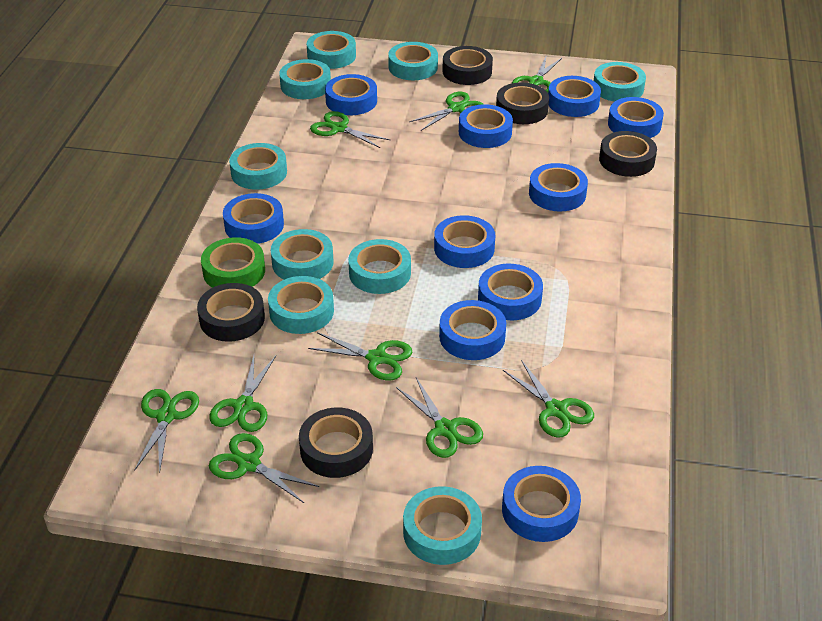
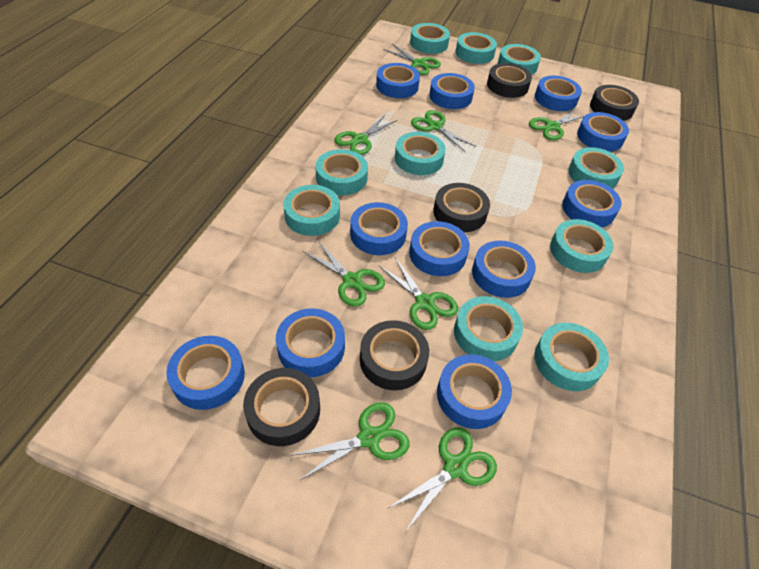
blue tape: 10 -> 11
green scissors: 9 -> 8
green tape: 1 -> 0
turquoise tape: 9 -> 10

